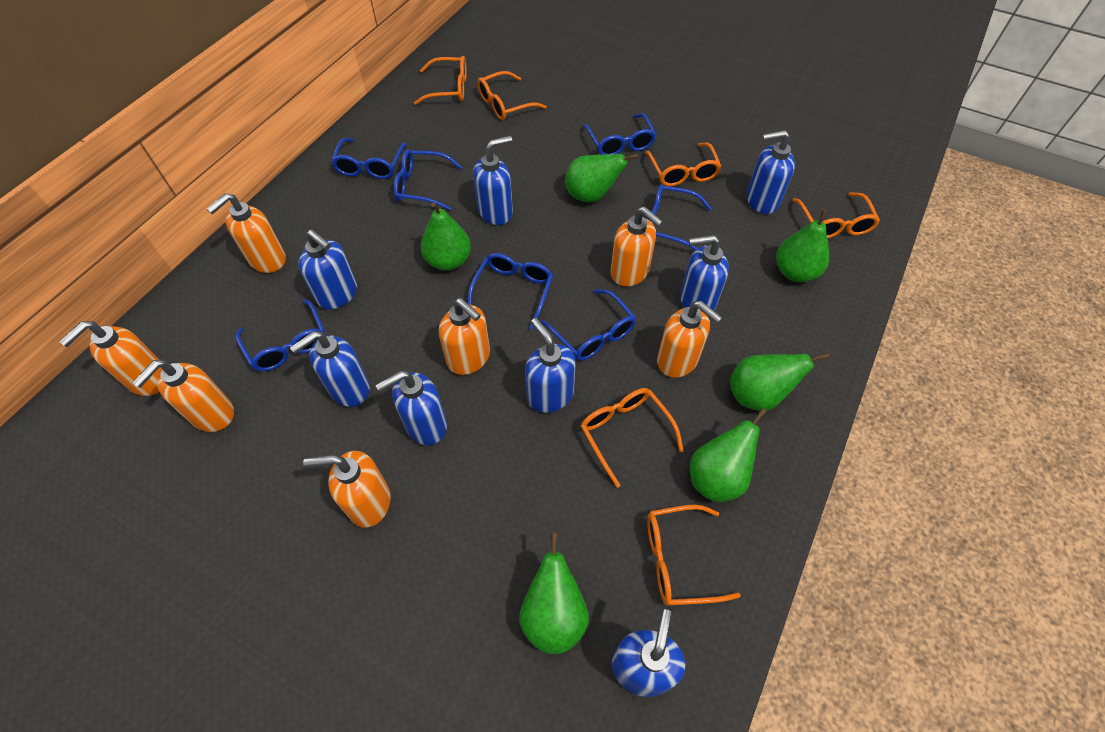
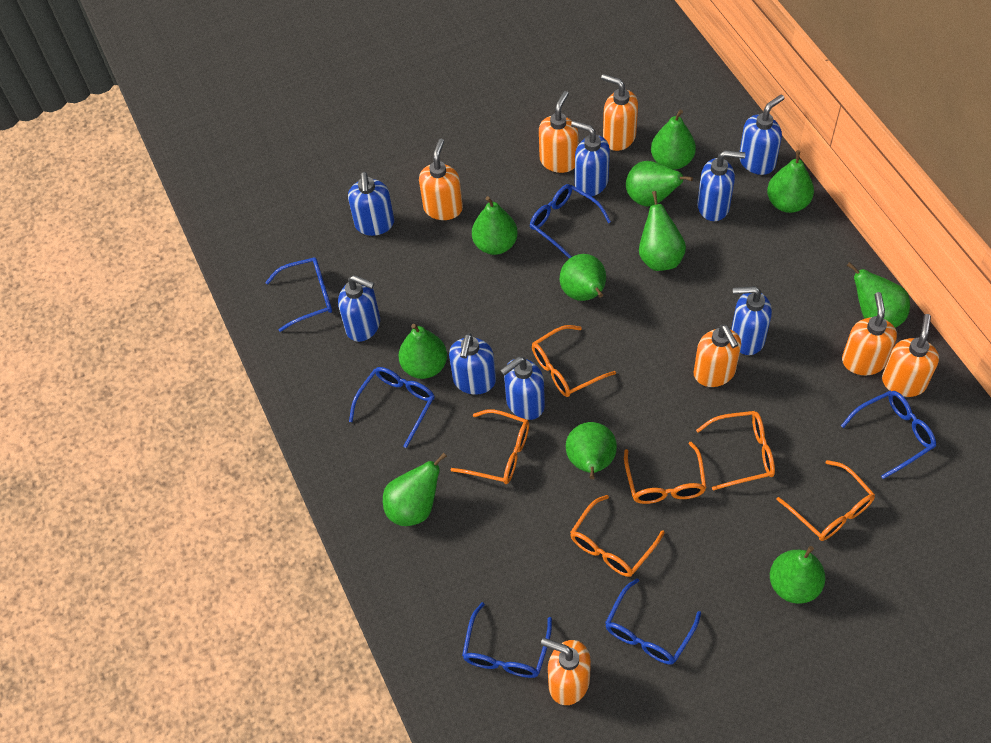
blue glasses: 7 -> 6
green pear: 6 -> 11

